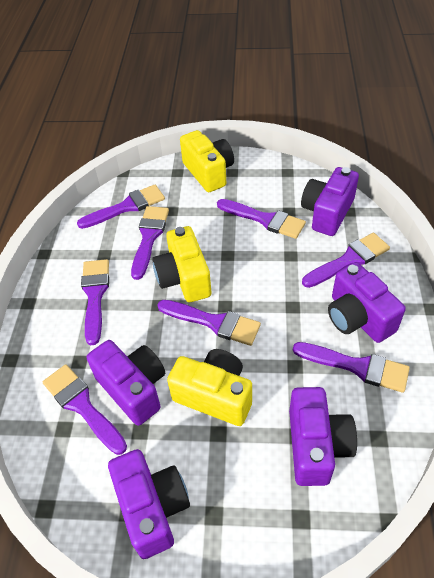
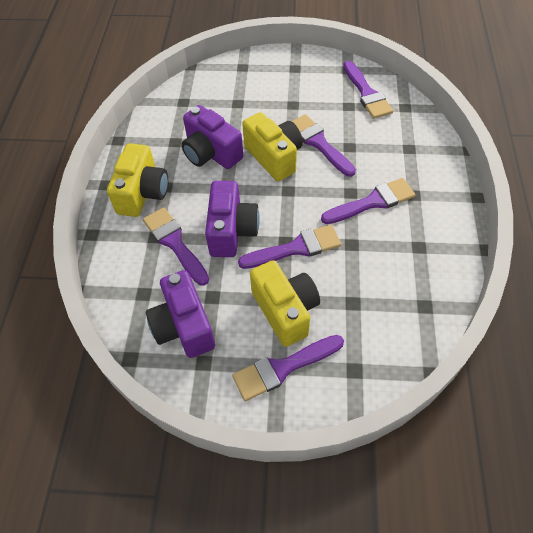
purple brush: 8 -> 6
purple camera: 5 -> 3

